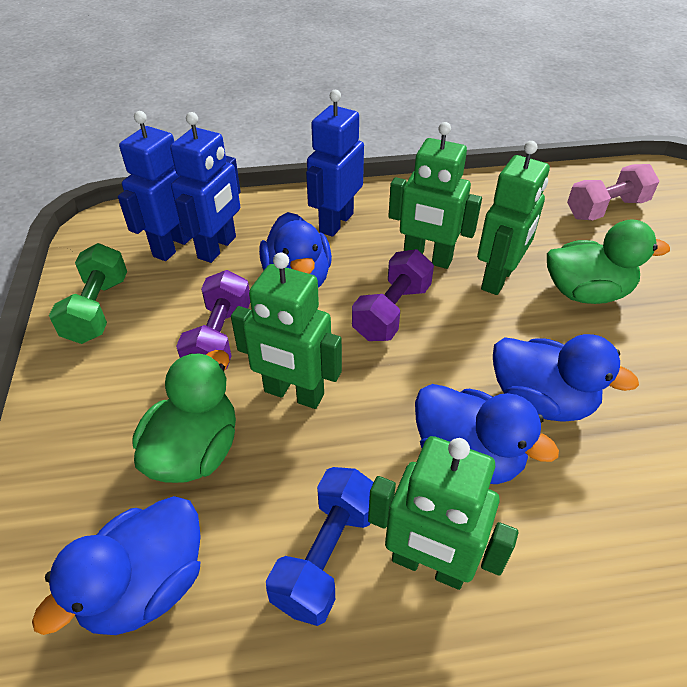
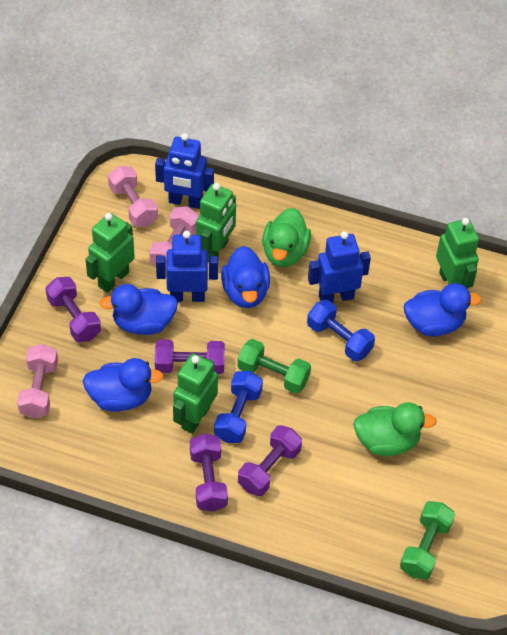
blue dumbbell: 1 -> 2
green dumbbell: 1 -> 2
pink dumbbell: 1 -> 3
purple dumbbell: 2 -> 4

